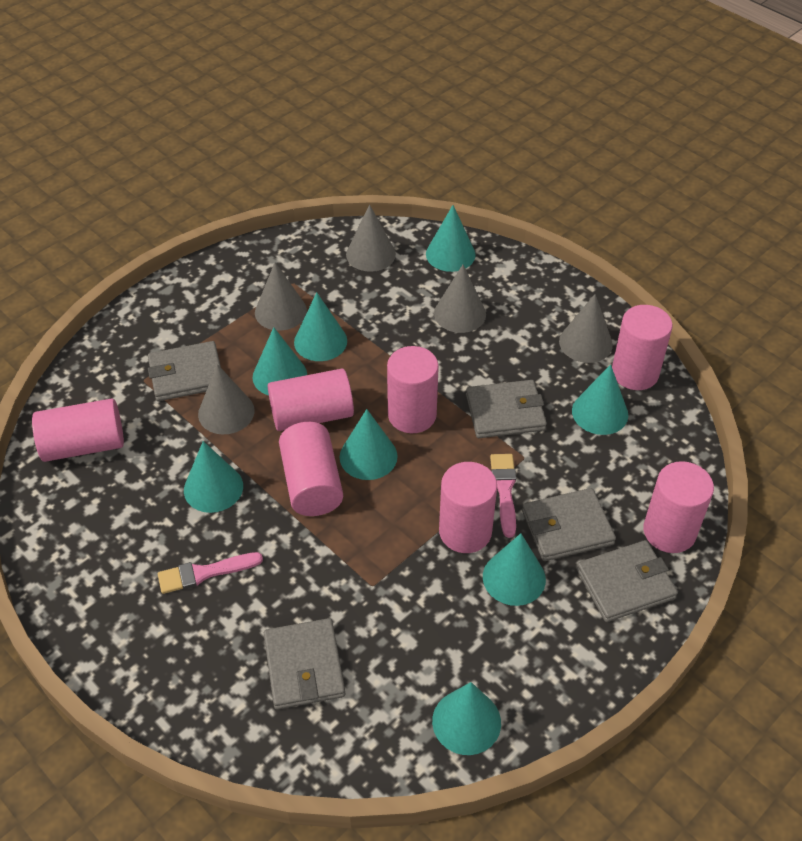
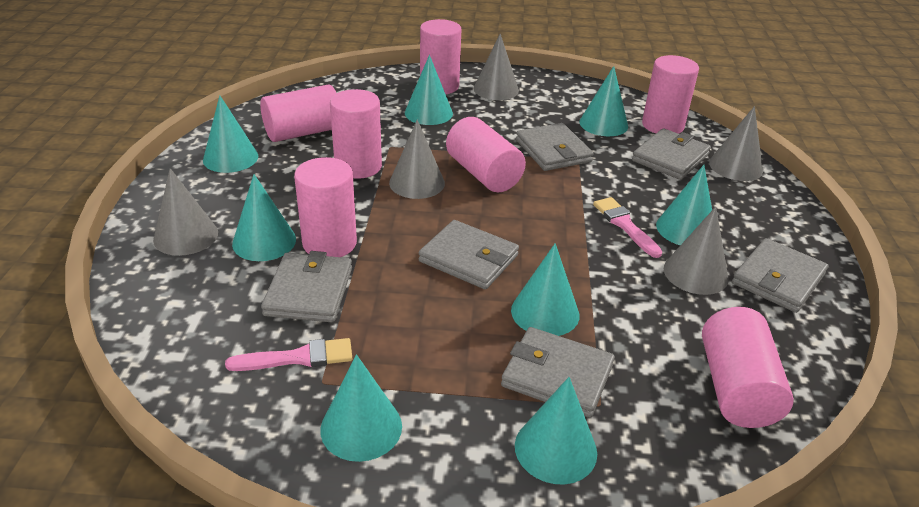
grey wallet: 5 -> 6

